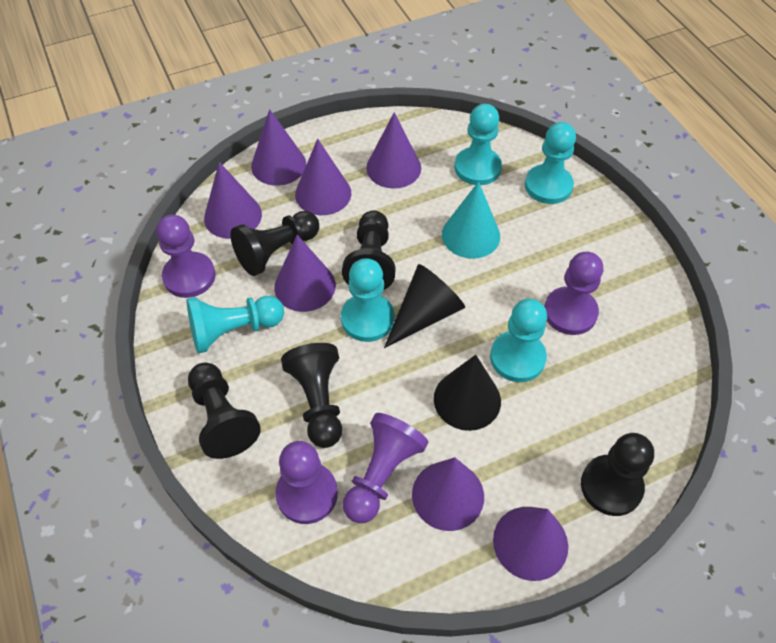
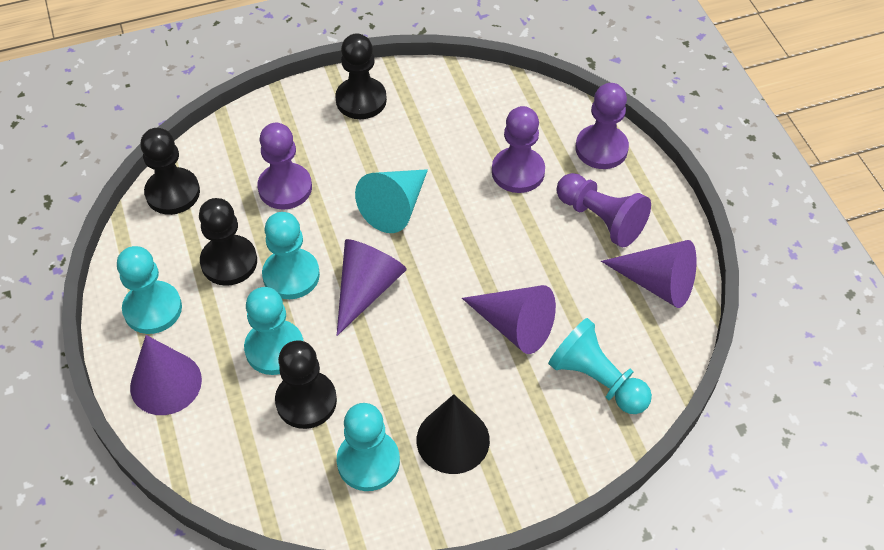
black cone: 2 -> 1
black pawn: 5 -> 4
purple cone: 7 -> 4

